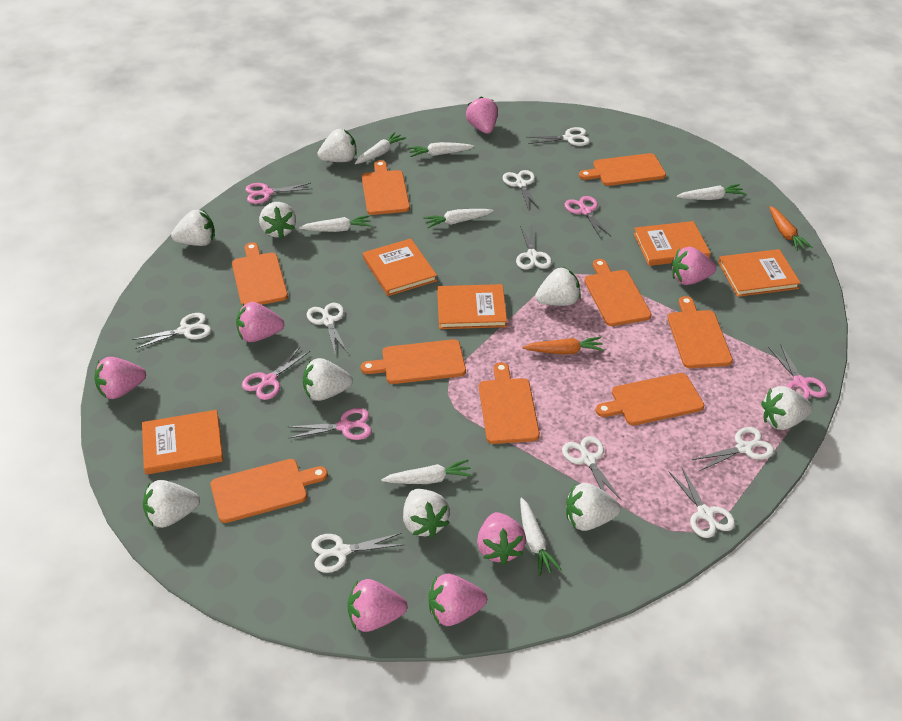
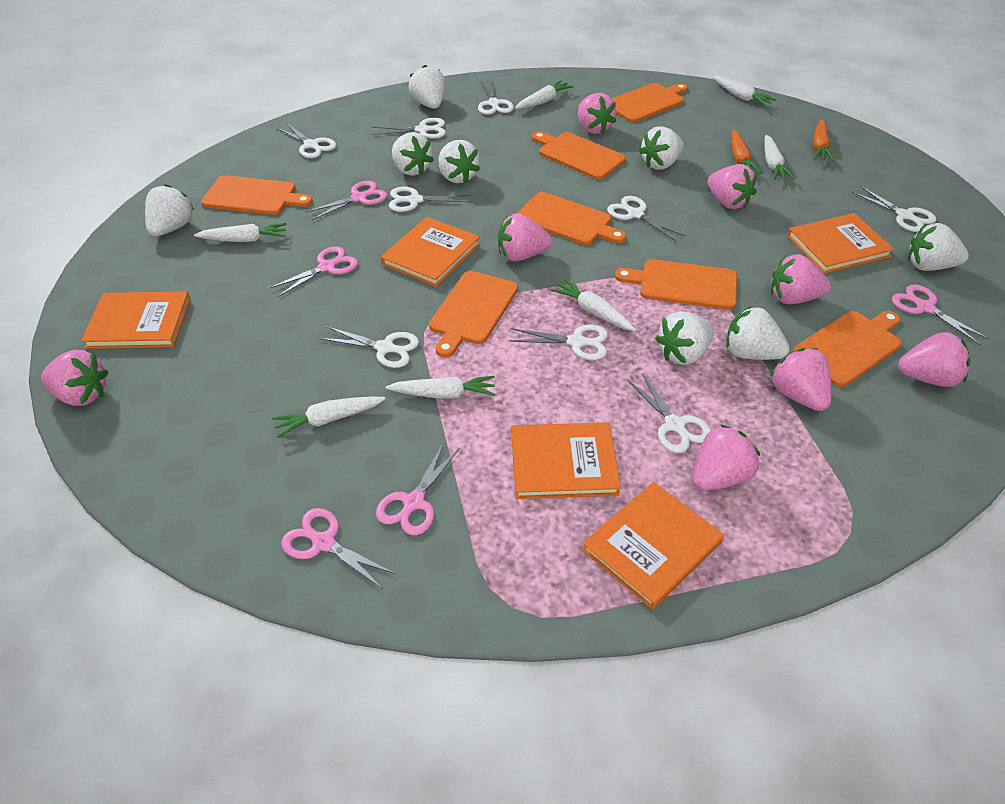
orange cutting board: 9 -> 7
pink strawberry: 7 -> 8
white strawberry: 9 -> 8

